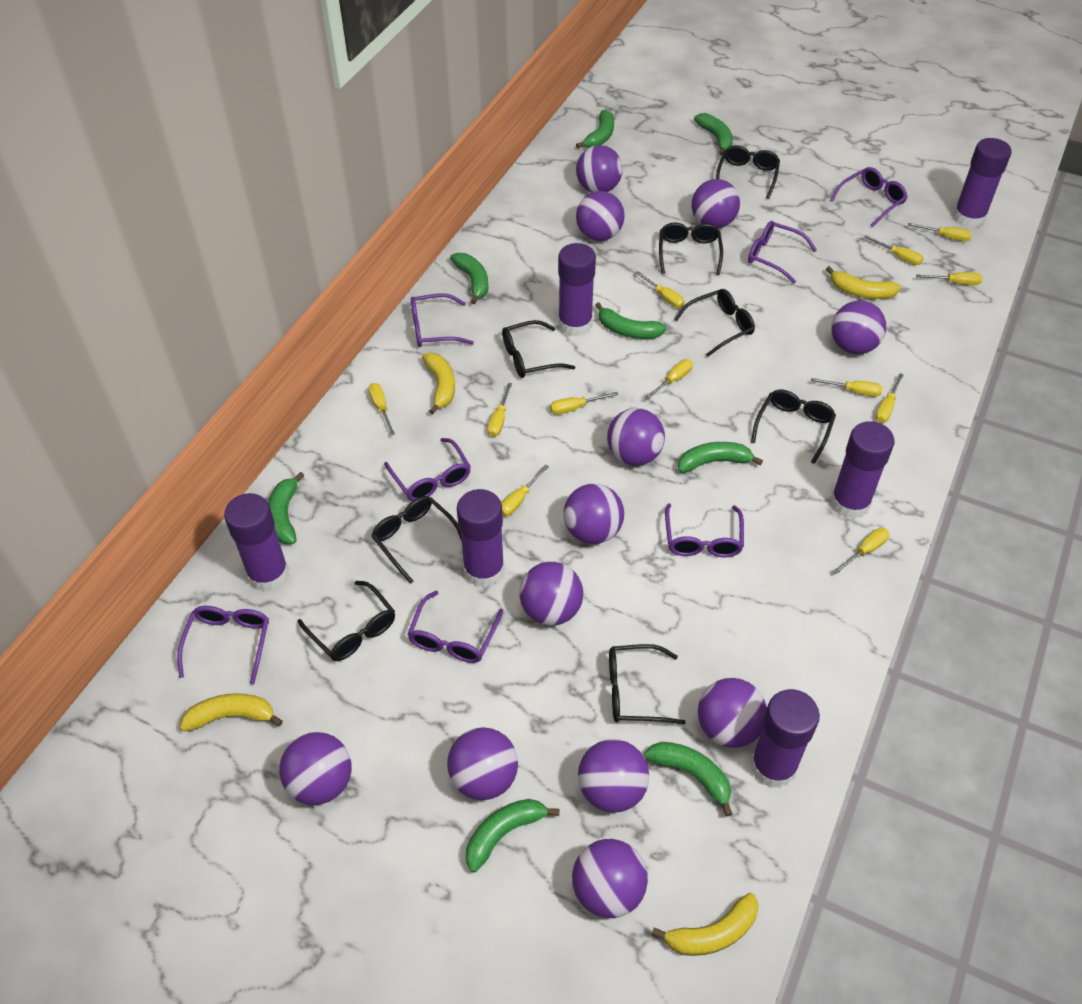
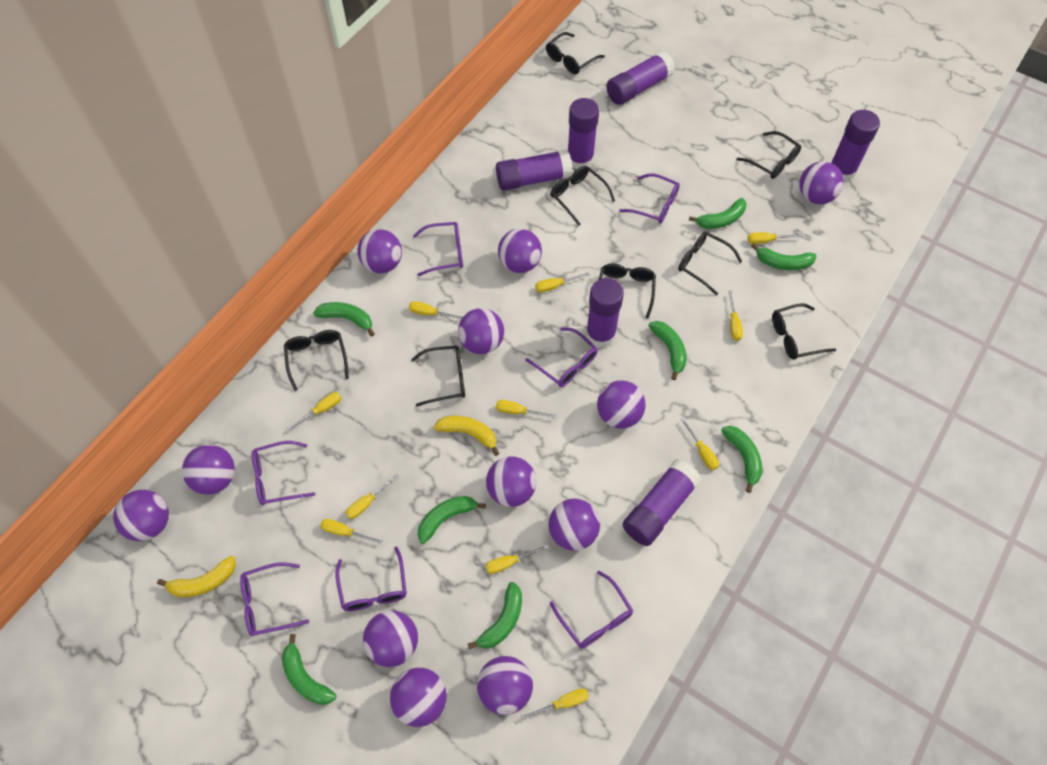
yellow banana: 4 -> 2
yellow screwdriver: 12 -> 11

